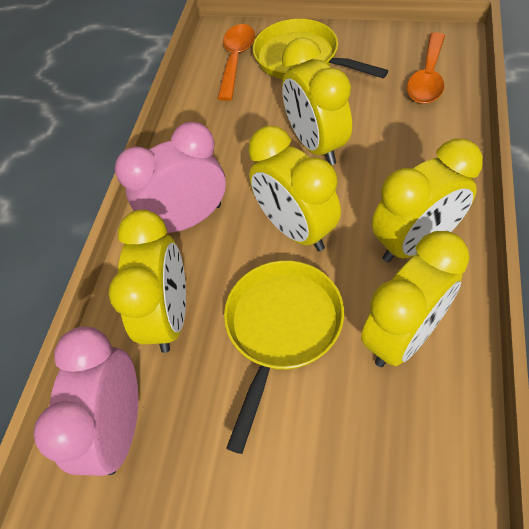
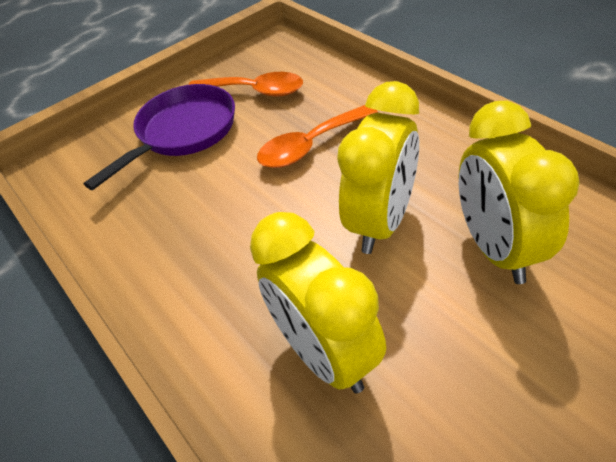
pink clock: 2 -> 0
purple pan: 0 -> 1
yellow clock: 5 -> 3
yellow pan: 2 -> 0

